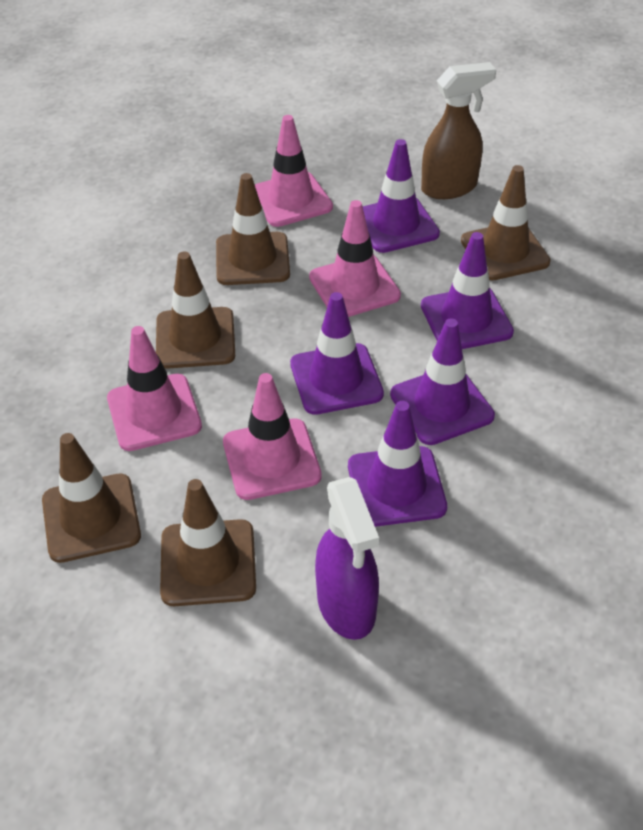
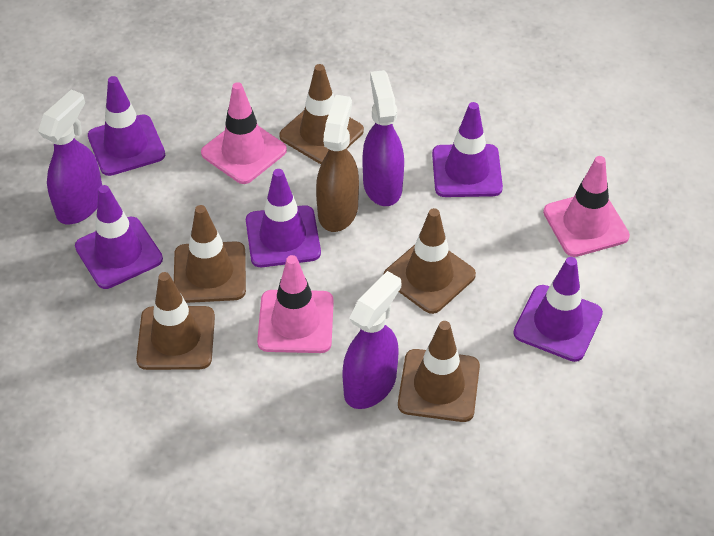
pink traffic cone: 4 -> 3
purple spray bottle: 1 -> 3

